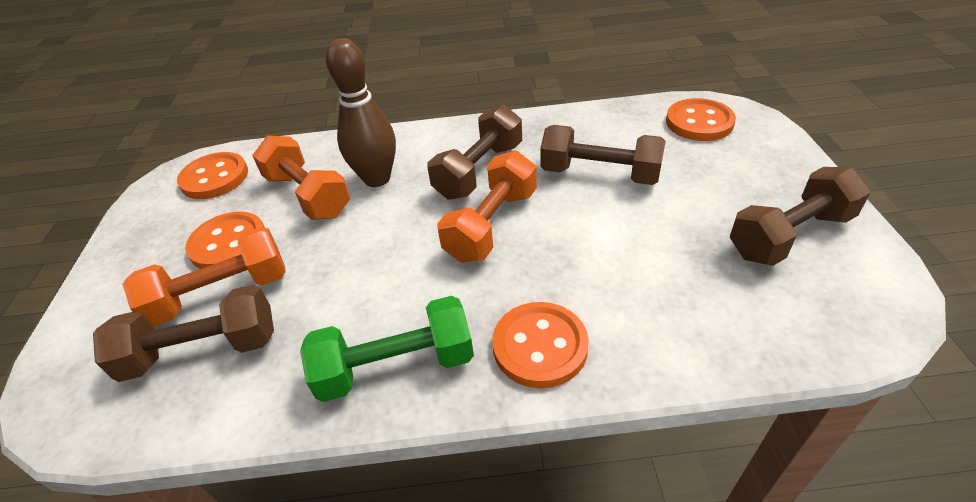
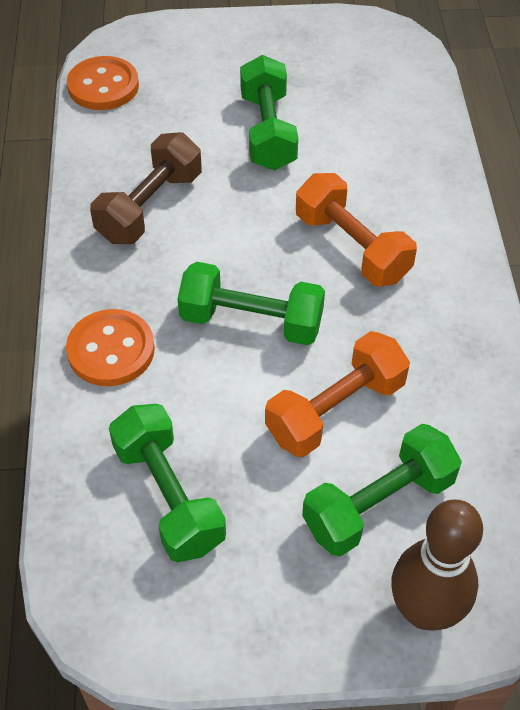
brown dumbbell: 4 -> 1
green dumbbell: 1 -> 4
orange button: 4 -> 2
orange dumbbell: 3 -> 2

